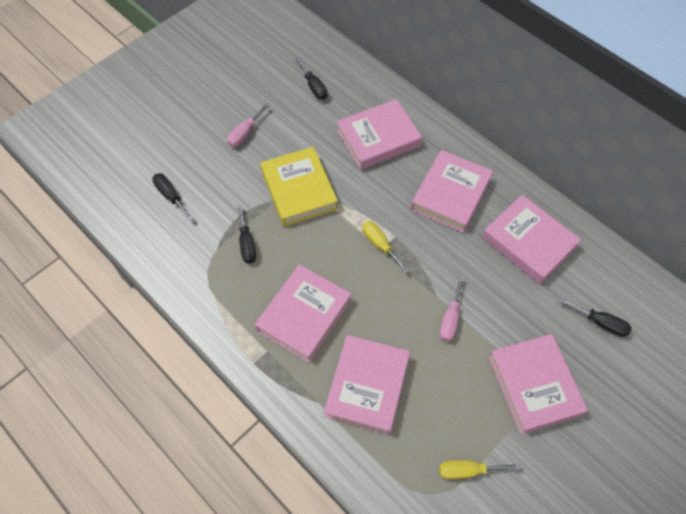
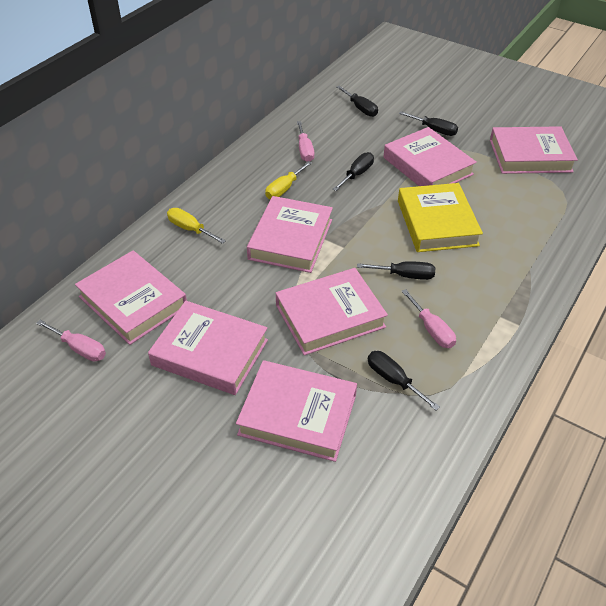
black screwdriver: 4 -> 5
pink book: 6 -> 7
pink screwdriver: 2 -> 3

